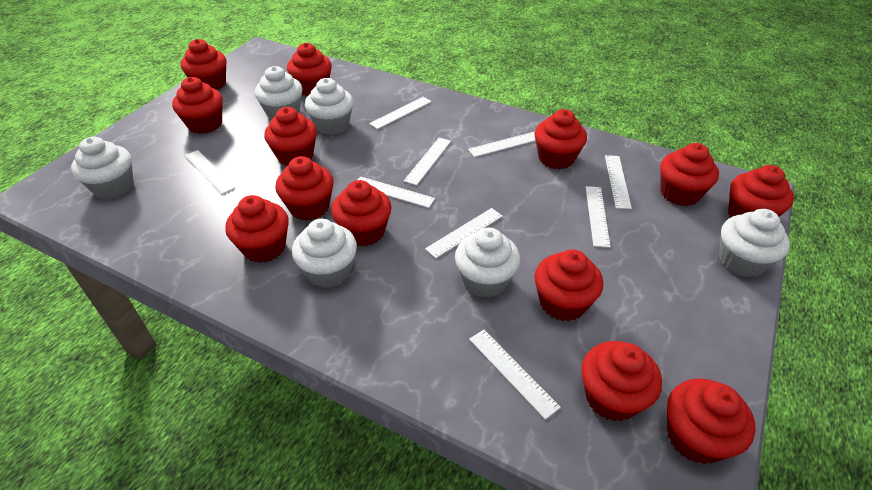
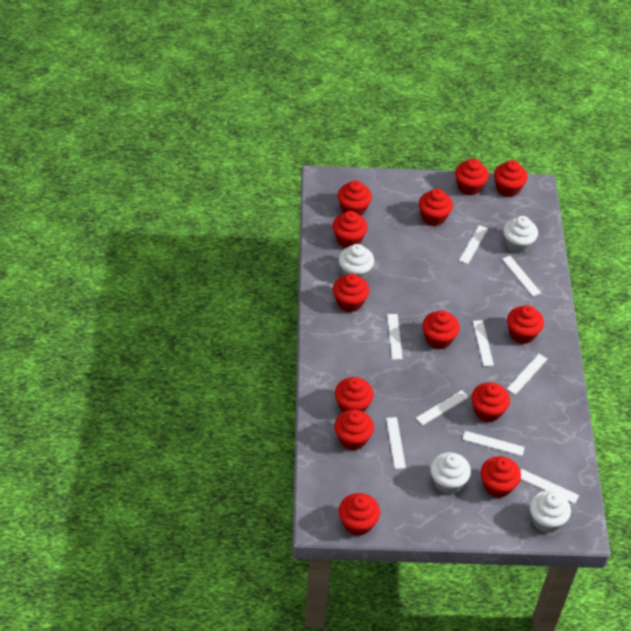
white cupcake: 6 -> 4

